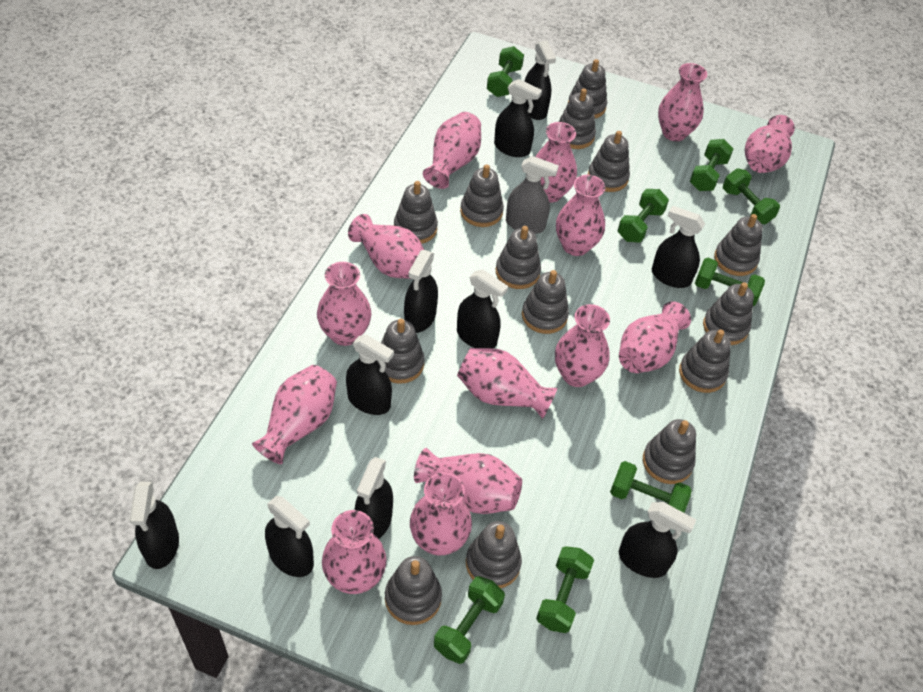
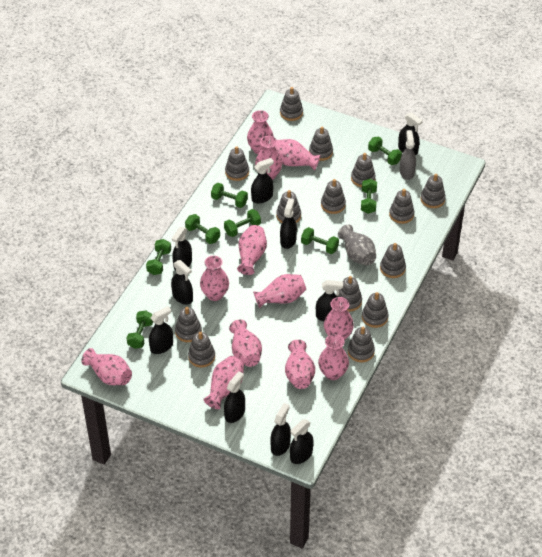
grey vase: 0 -> 1
pink vase: 14 -> 12

